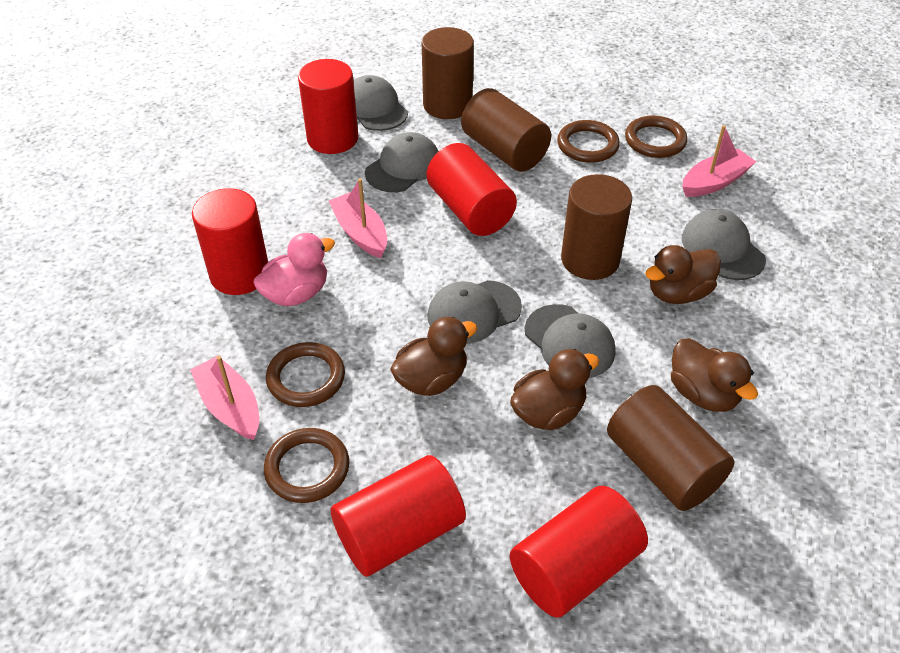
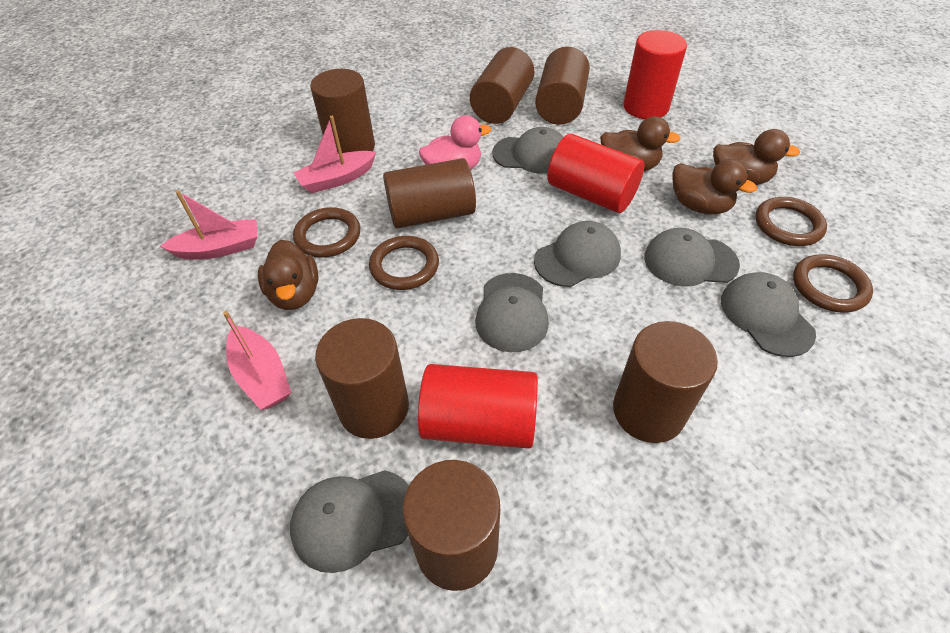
brown cylinder: 4 -> 7
grey cap: 5 -> 6
red cylinder: 5 -> 3

